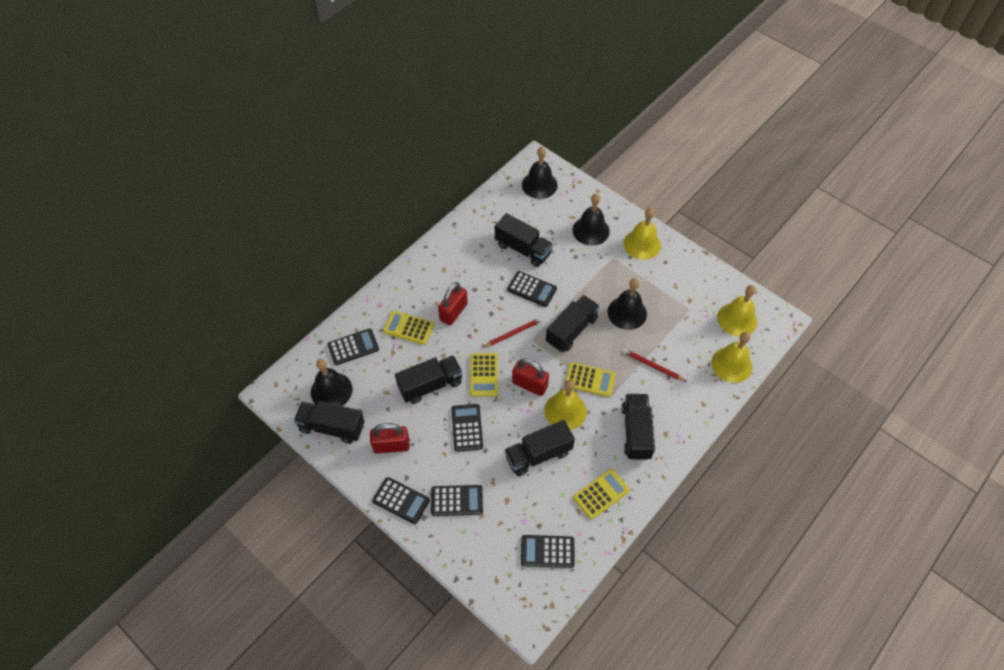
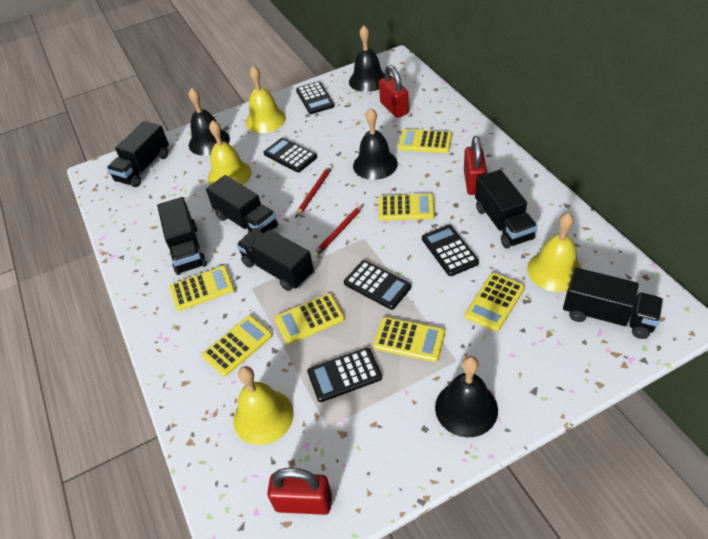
black calculator: 6 -> 5
yellow calculator: 4 -> 7

